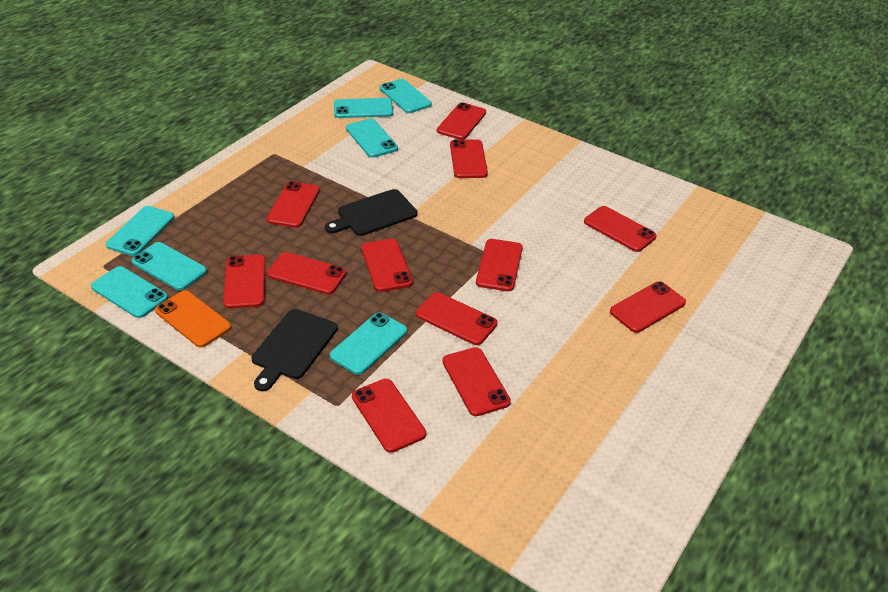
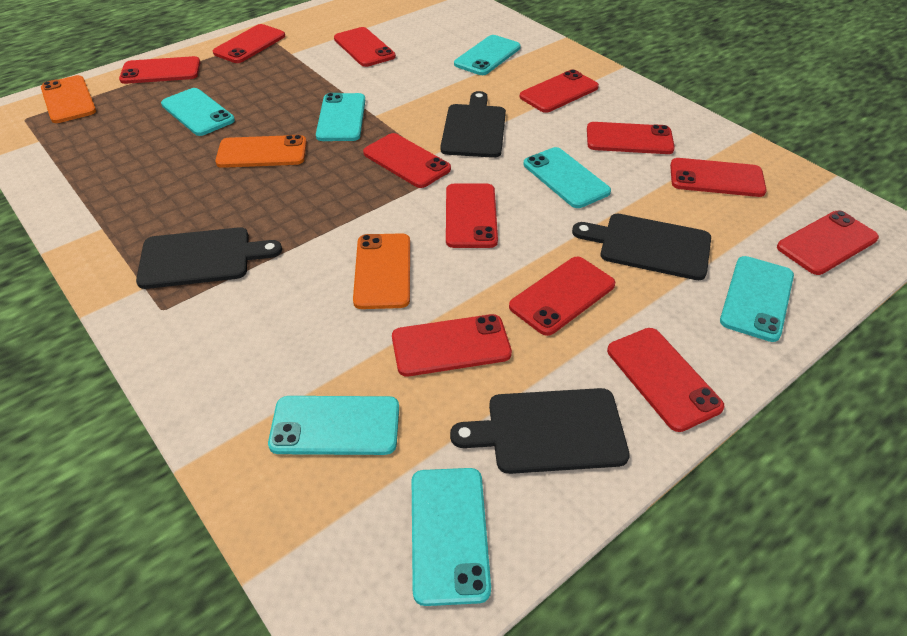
black cutting board: 2 -> 4
orange phone: 1 -> 3

